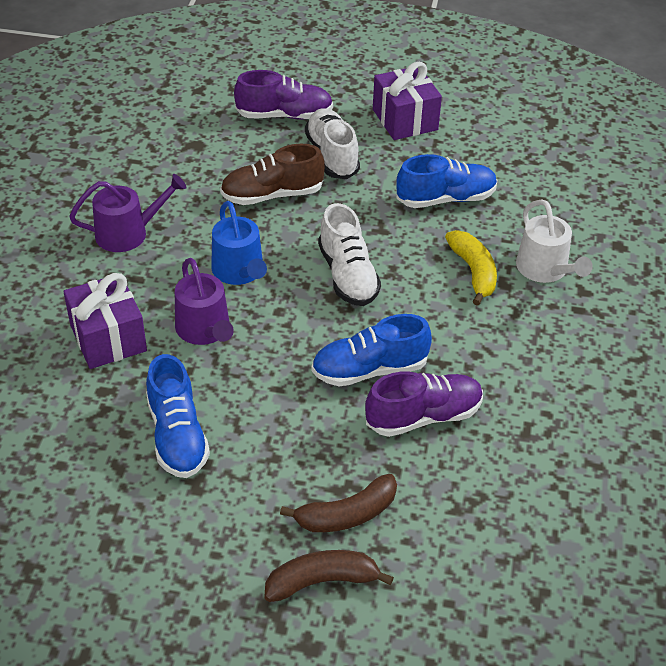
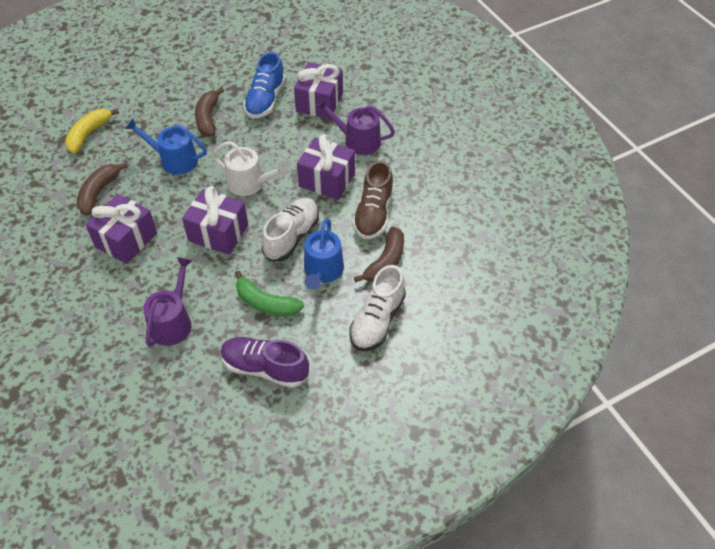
blue shoe: 3 -> 1
blue watering can: 1 -> 2
brown banana: 2 -> 3
green banana: 0 -> 1
purple gift: 2 -> 4
purple shoe: 2 -> 1

